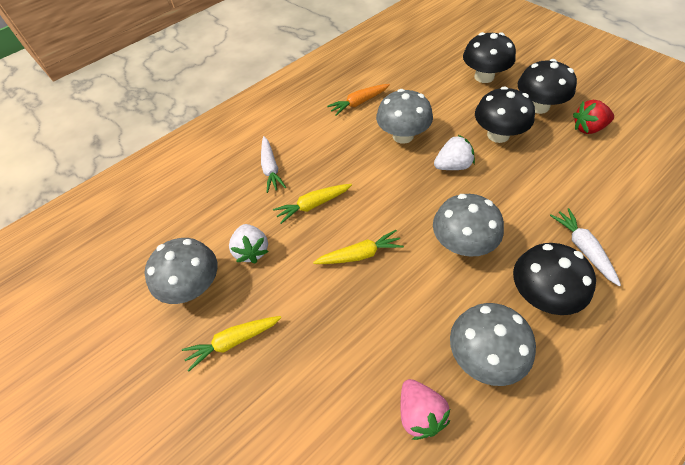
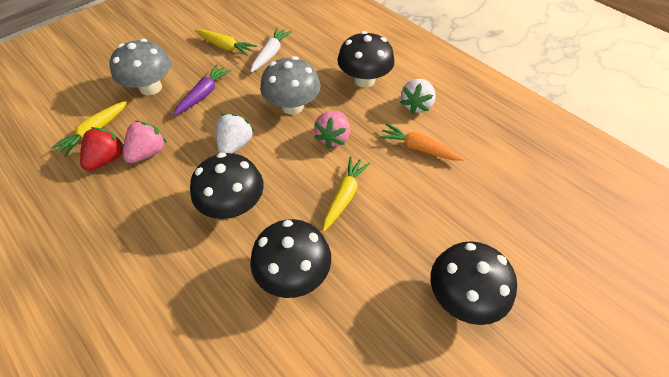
grey mushroom: 4 -> 2
pink strawberry: 1 -> 2
purple carrot: 0 -> 1
white carrot: 2 -> 1

